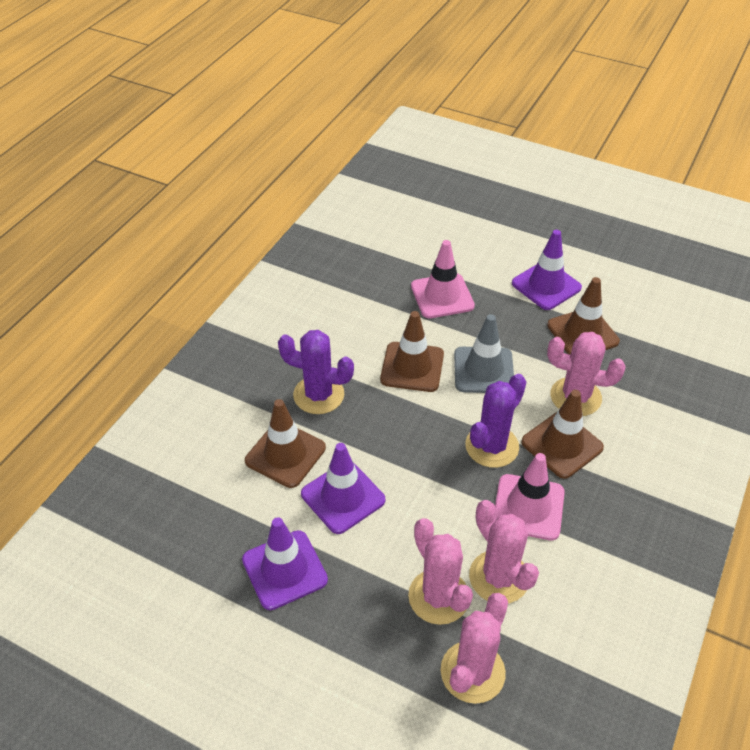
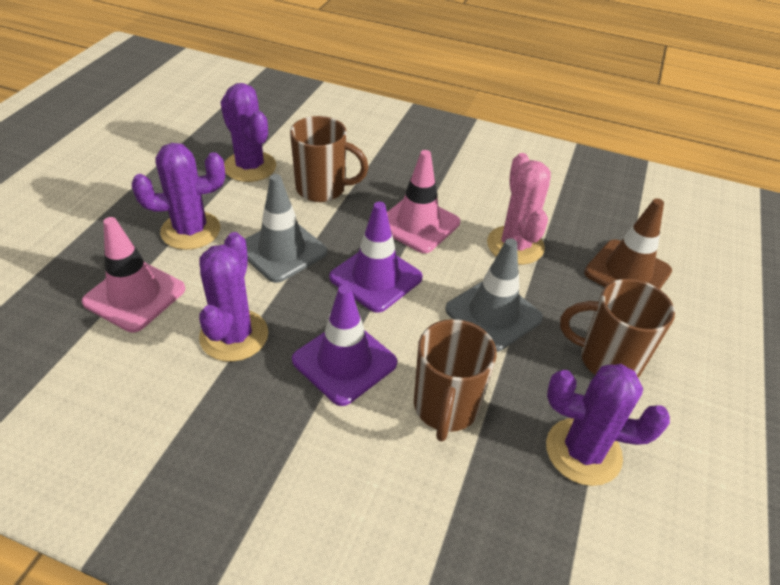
brown mug: 0 -> 3
brown traffic cone: 4 -> 1
grey traffic cone: 1 -> 2
pink cactus: 4 -> 1
purple cactus: 2 -> 4
purple traffic cone: 3 -> 2

